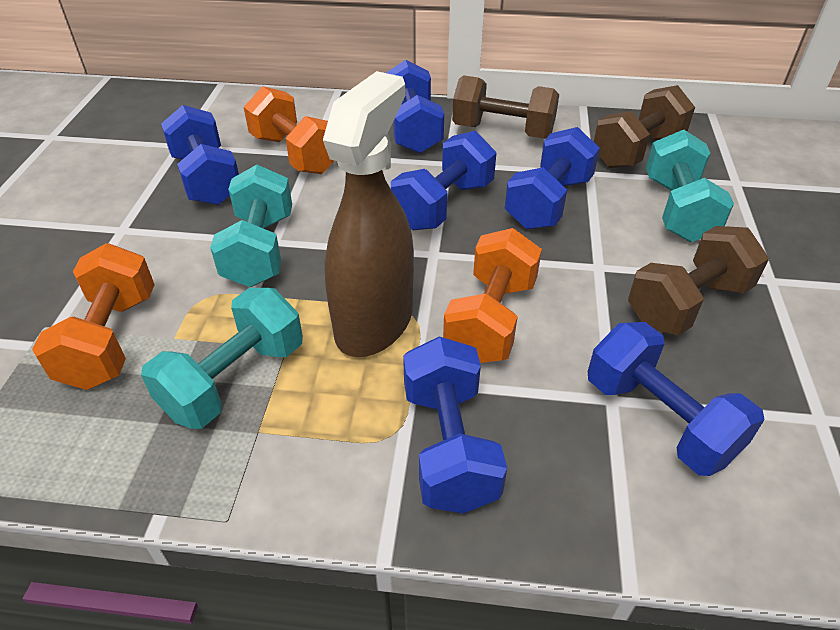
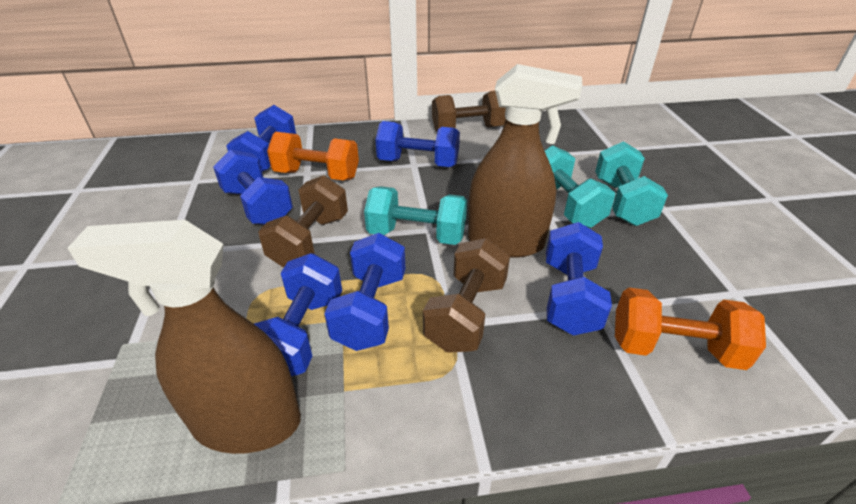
brown spray bottle: 1 -> 2
orange dumbbell: 3 -> 2

